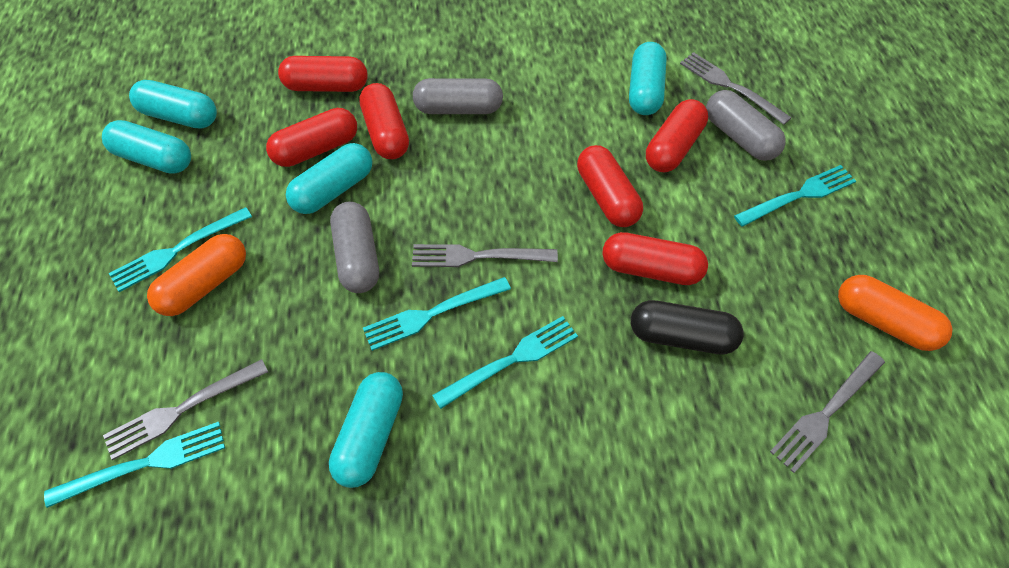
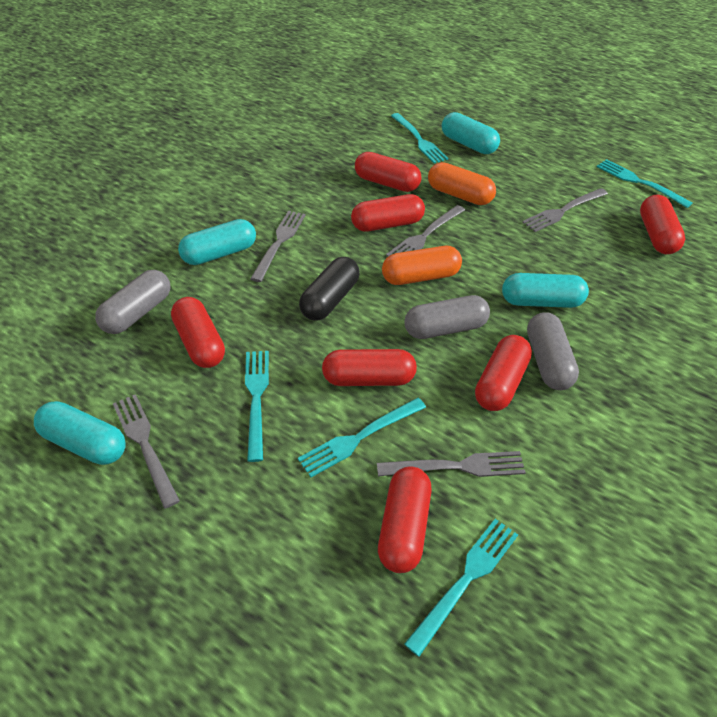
grey fork: 4 -> 5
red capsule: 6 -> 7
turquoise capsule: 5 -> 4

